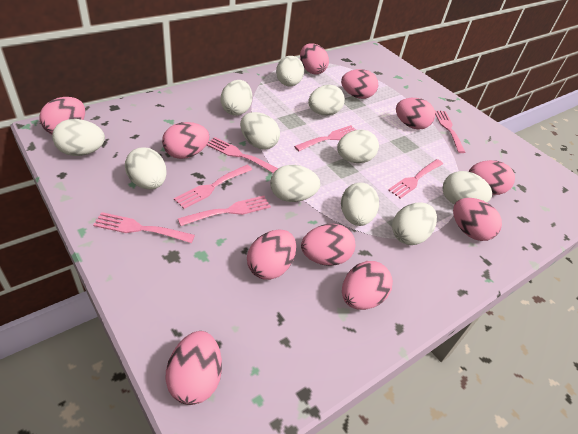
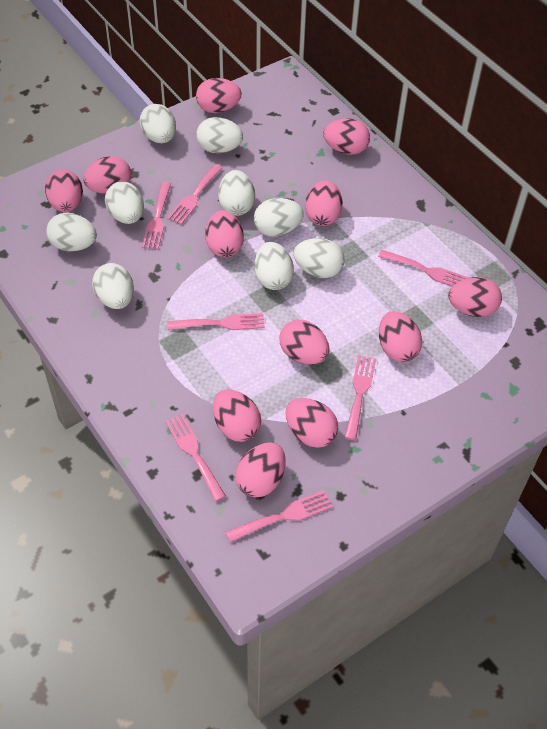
pink egg: 11 -> 12
white egg: 11 -> 9

